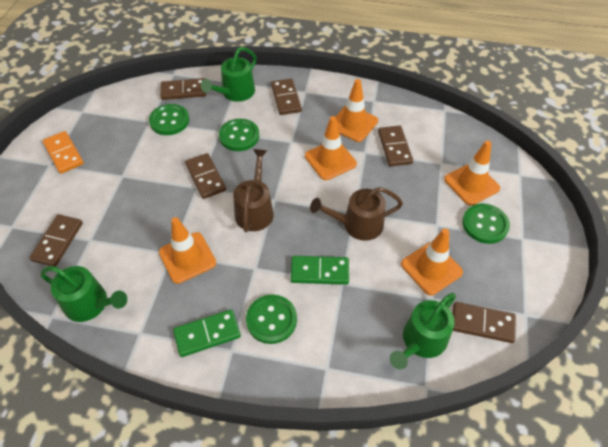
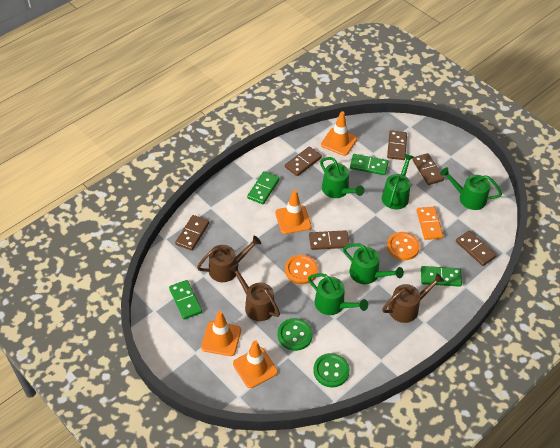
brown watering can: 2 -> 3
green button: 4 -> 2
green domino: 2 -> 4
green watering can: 3 -> 5
orange button: 0 -> 2
orange traffic cone: 5 -> 4

